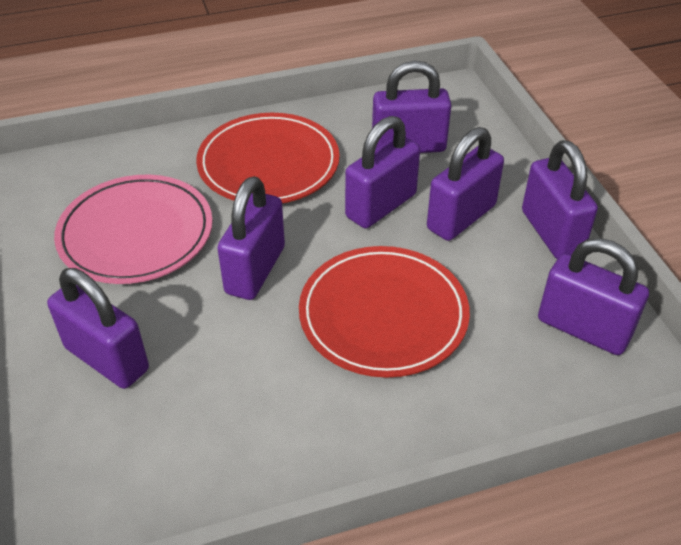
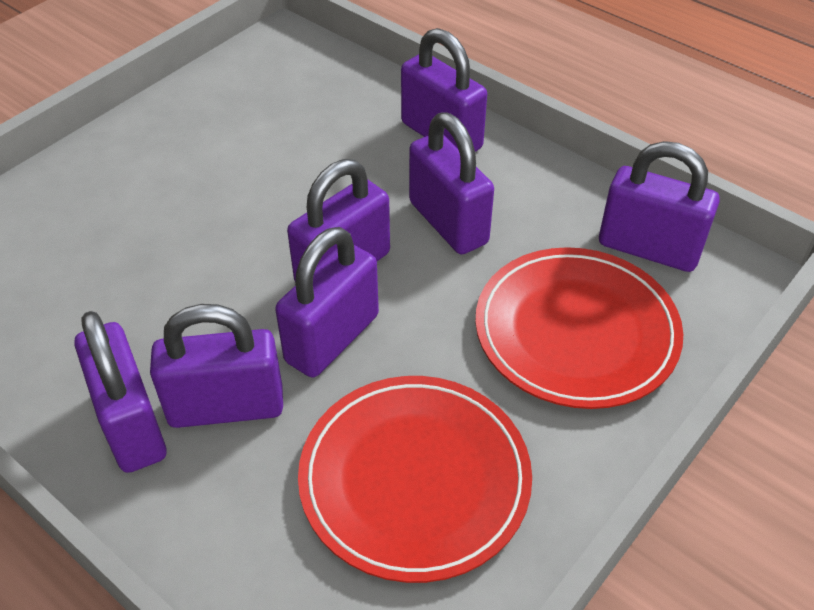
pink plate: 1 -> 0

